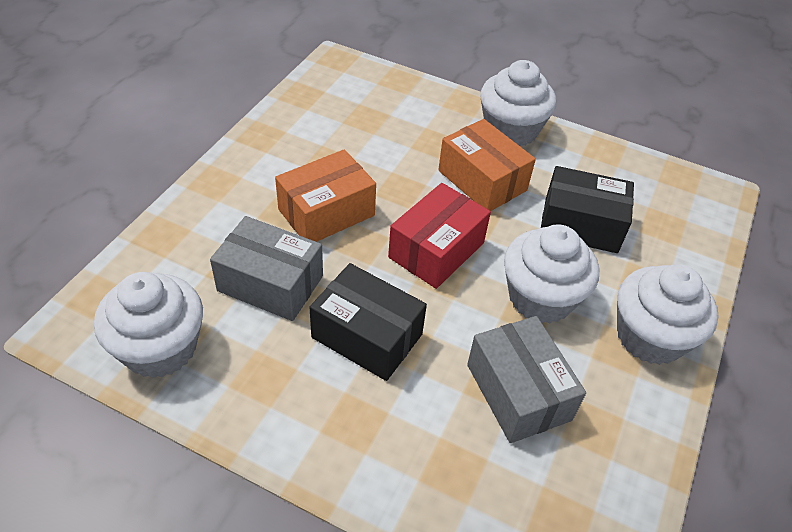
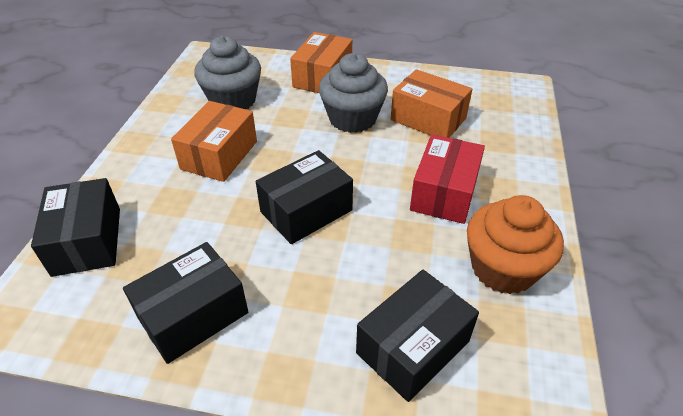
black box: 2 -> 4
grey box: 2 -> 0
grey cupcake: 0 -> 2
orange box: 2 -> 3
orange cupcake: 0 -> 1
white cupcake: 4 -> 0

